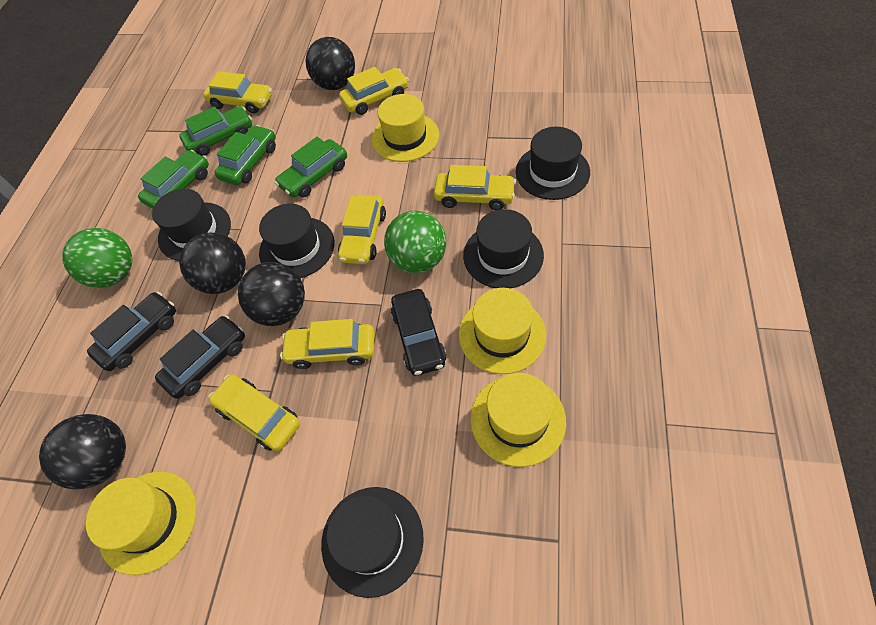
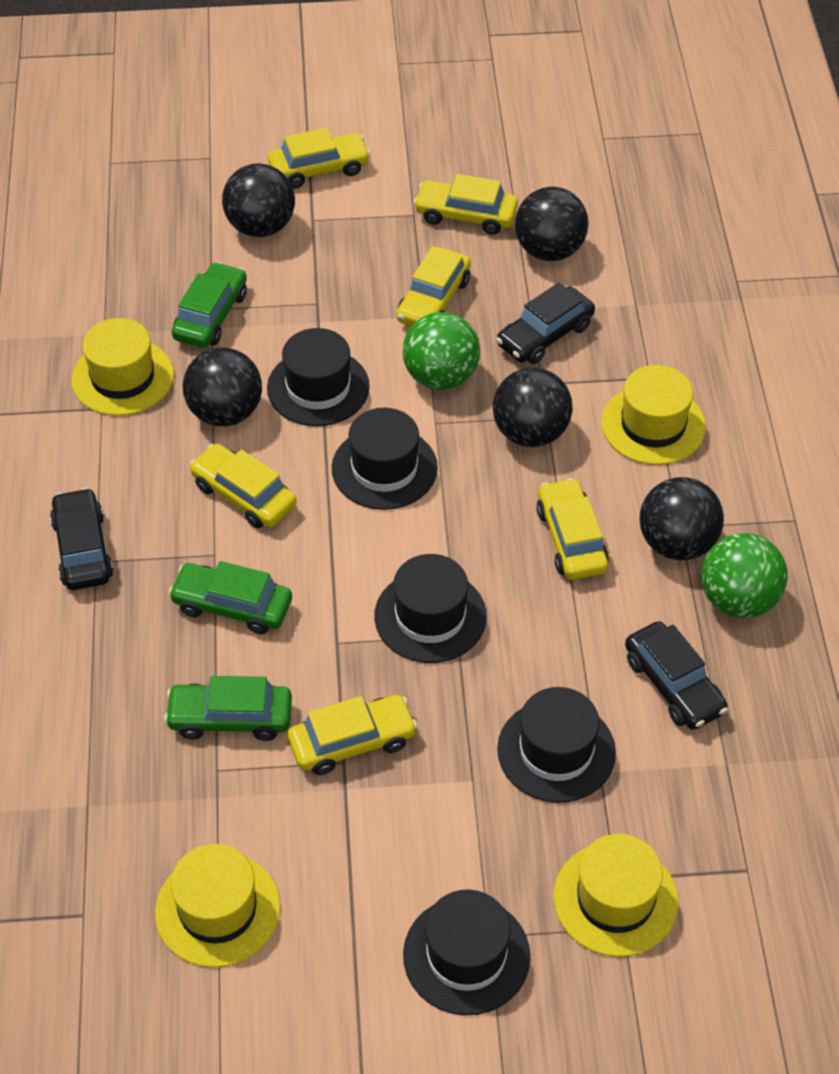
black ball: 4 -> 5
green car: 4 -> 3

